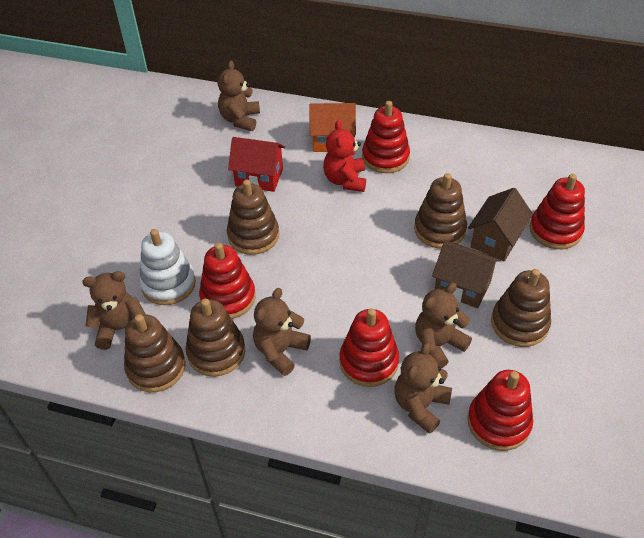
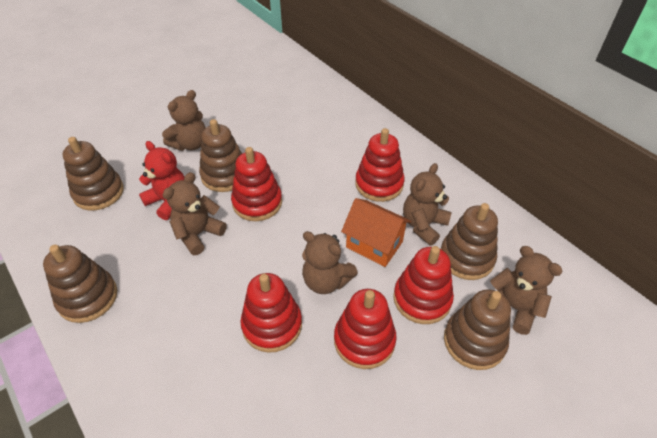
brown house: 2 -> 0
red house: 1 -> 0
white stacking toy: 1 -> 0

